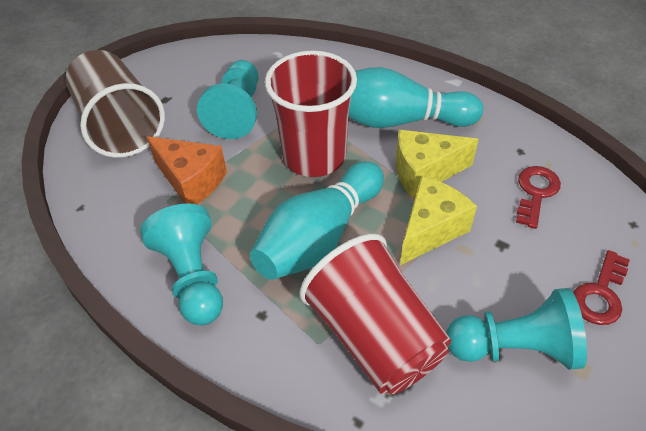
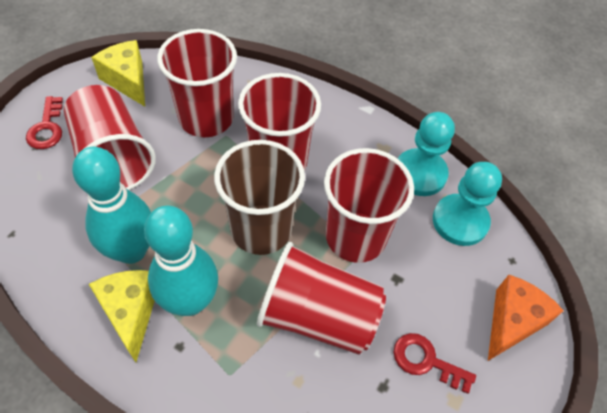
red cup: 2 -> 5
turquoise pawn: 3 -> 2

